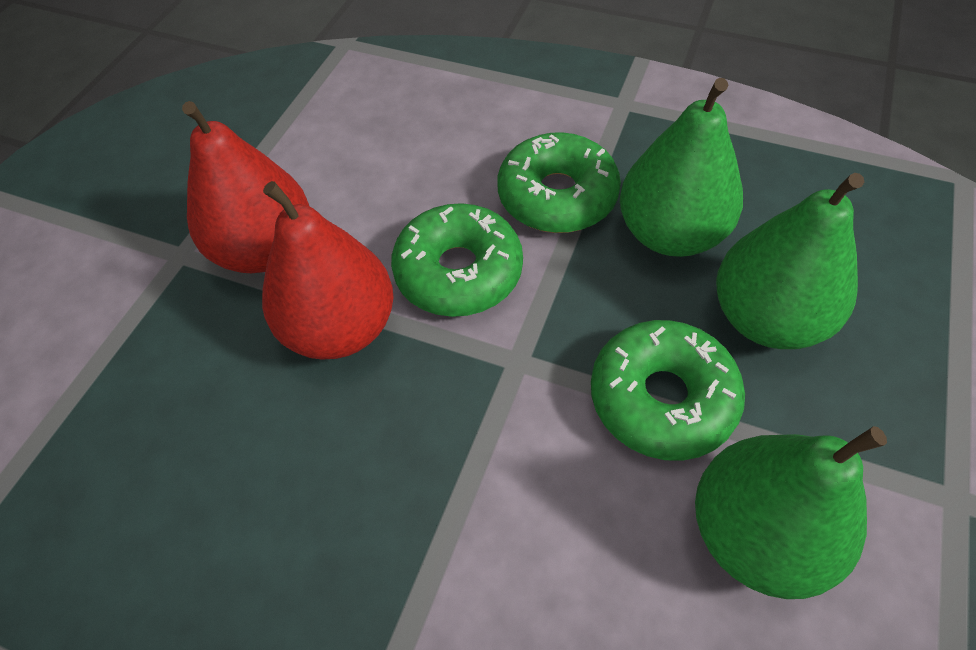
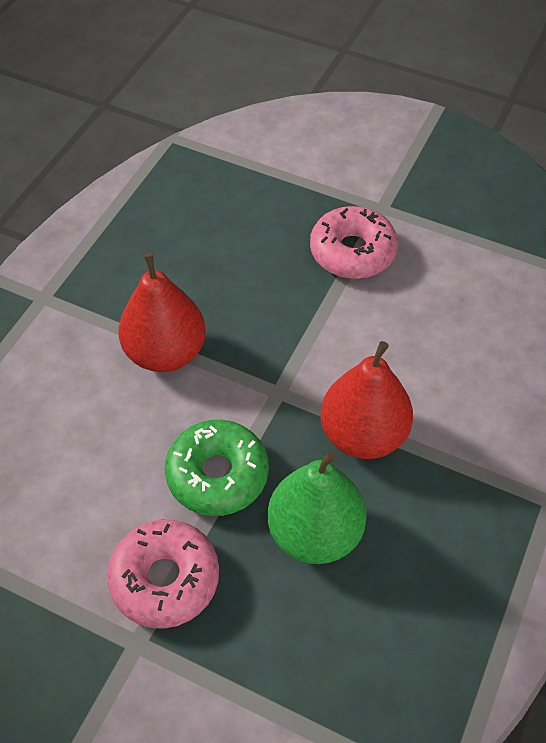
green donut: 3 -> 1
green pear: 3 -> 1
pink donut: 0 -> 2

